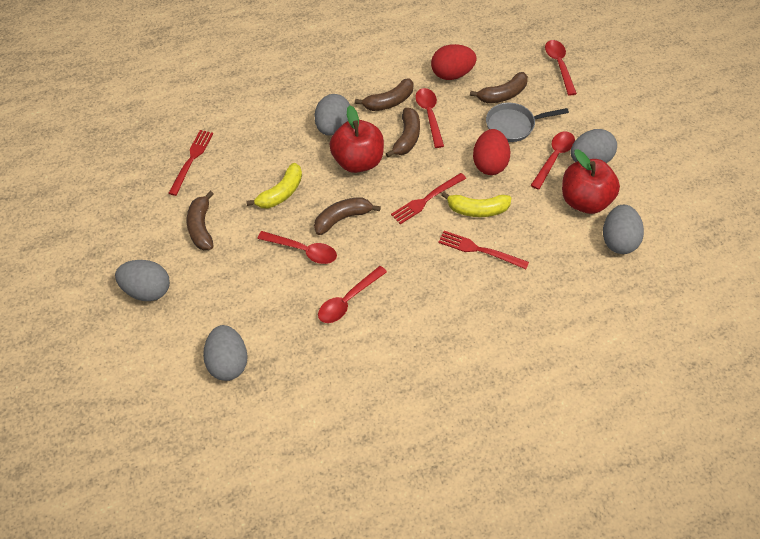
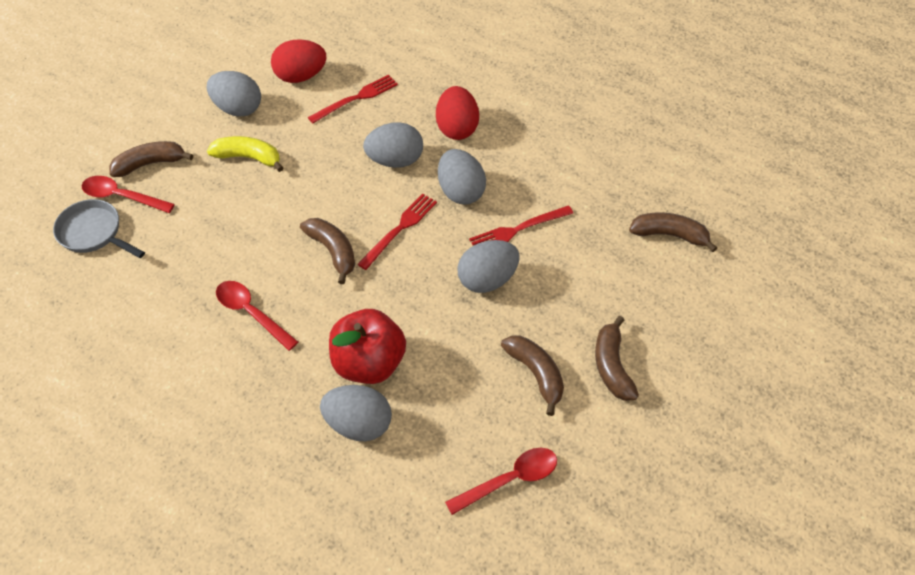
red apple: 2 -> 1
red spoon: 5 -> 3
yellow banana: 2 -> 1

